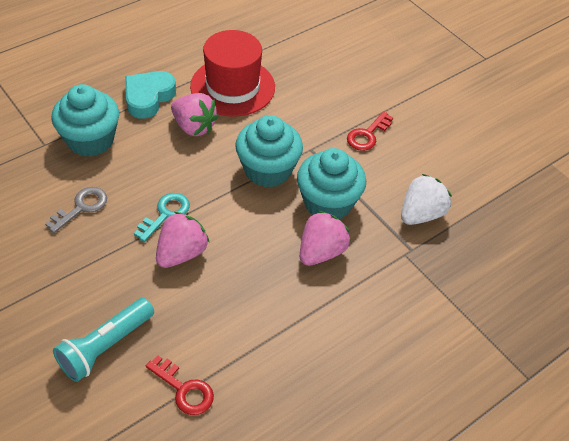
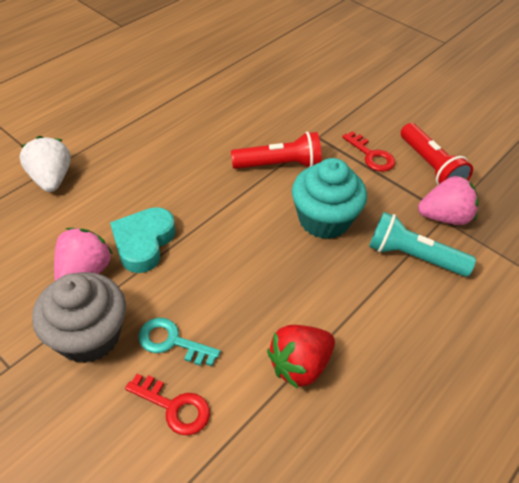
grey cupcake: 0 -> 1
grey key: 1 -> 0
pink strawberry: 3 -> 2
red flashlight: 0 -> 2
red hat: 1 -> 0
red strawberry: 0 -> 1
turquoise cupcake: 3 -> 1

